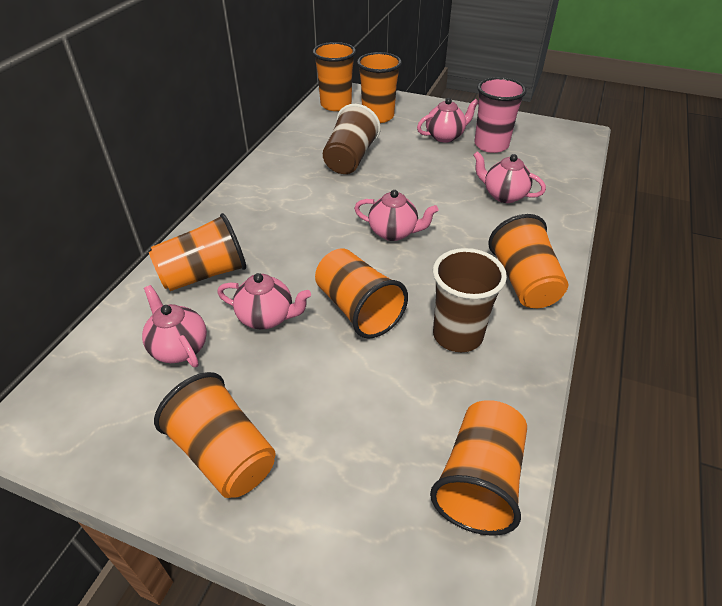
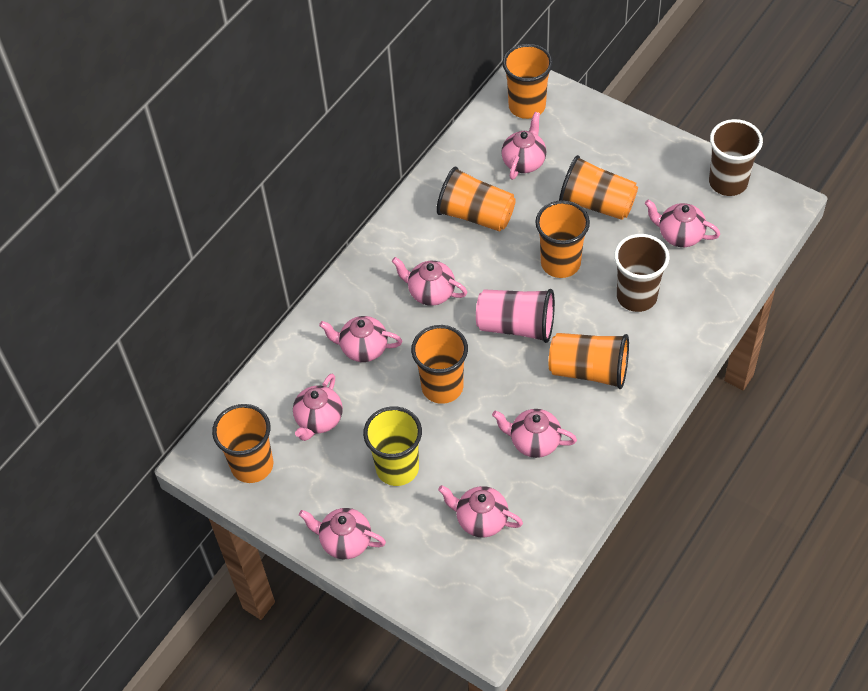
pink teapot: 5 -> 8
yellow cup: 0 -> 1

